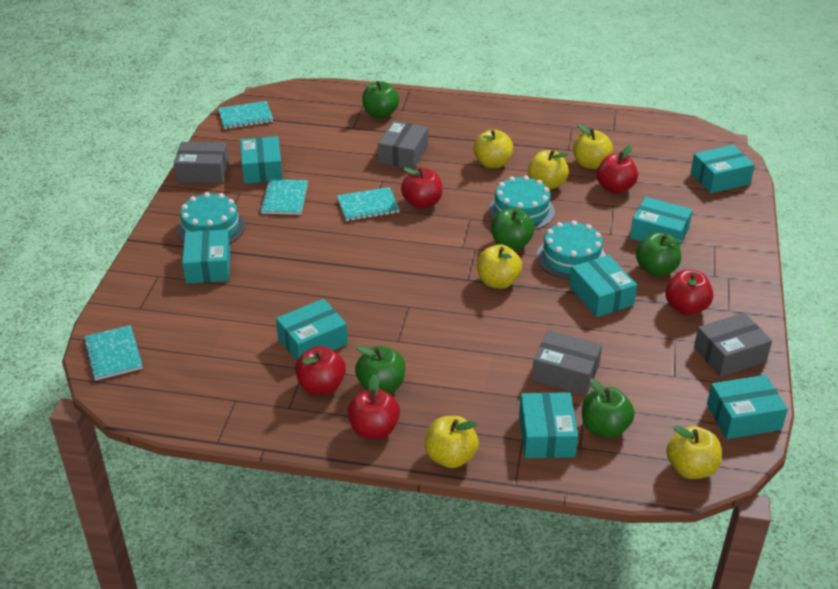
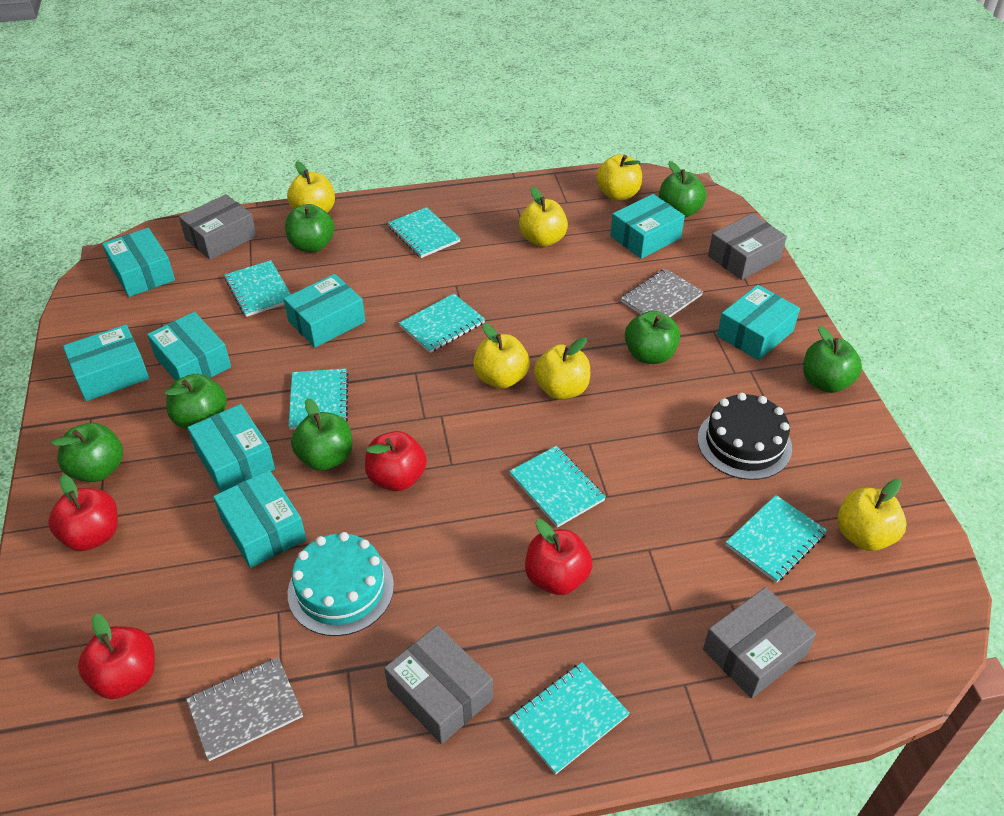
black cake: 0 -> 1
green apple: 5 -> 7
grey notebook: 0 -> 2
red apple: 5 -> 4
turquoise cake: 3 -> 1
turquoise notebook: 4 -> 7

